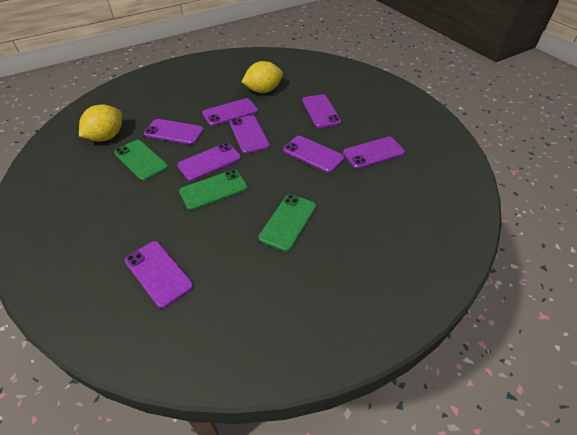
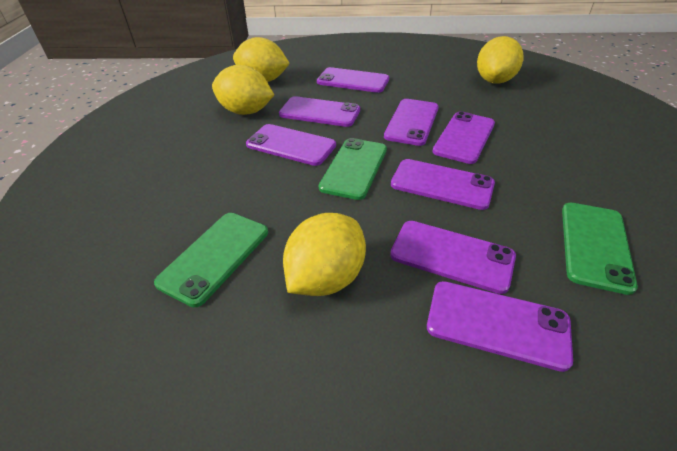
yellow lemon: 2 -> 4

